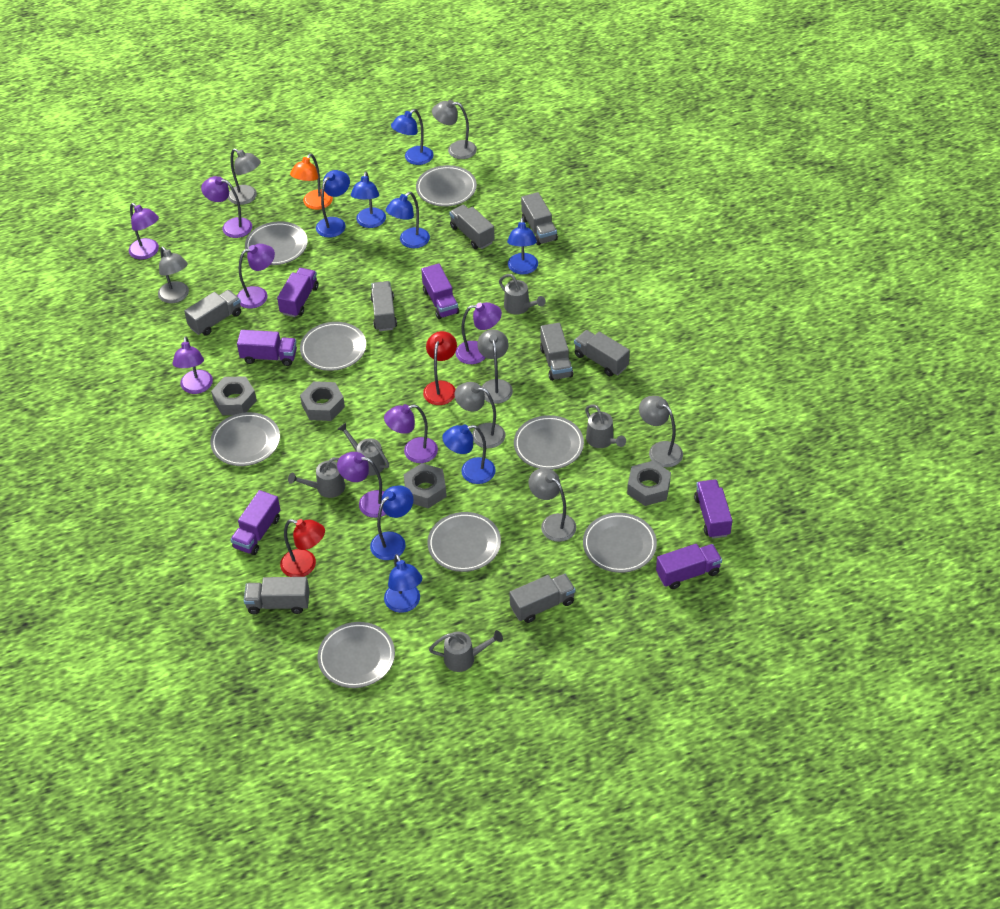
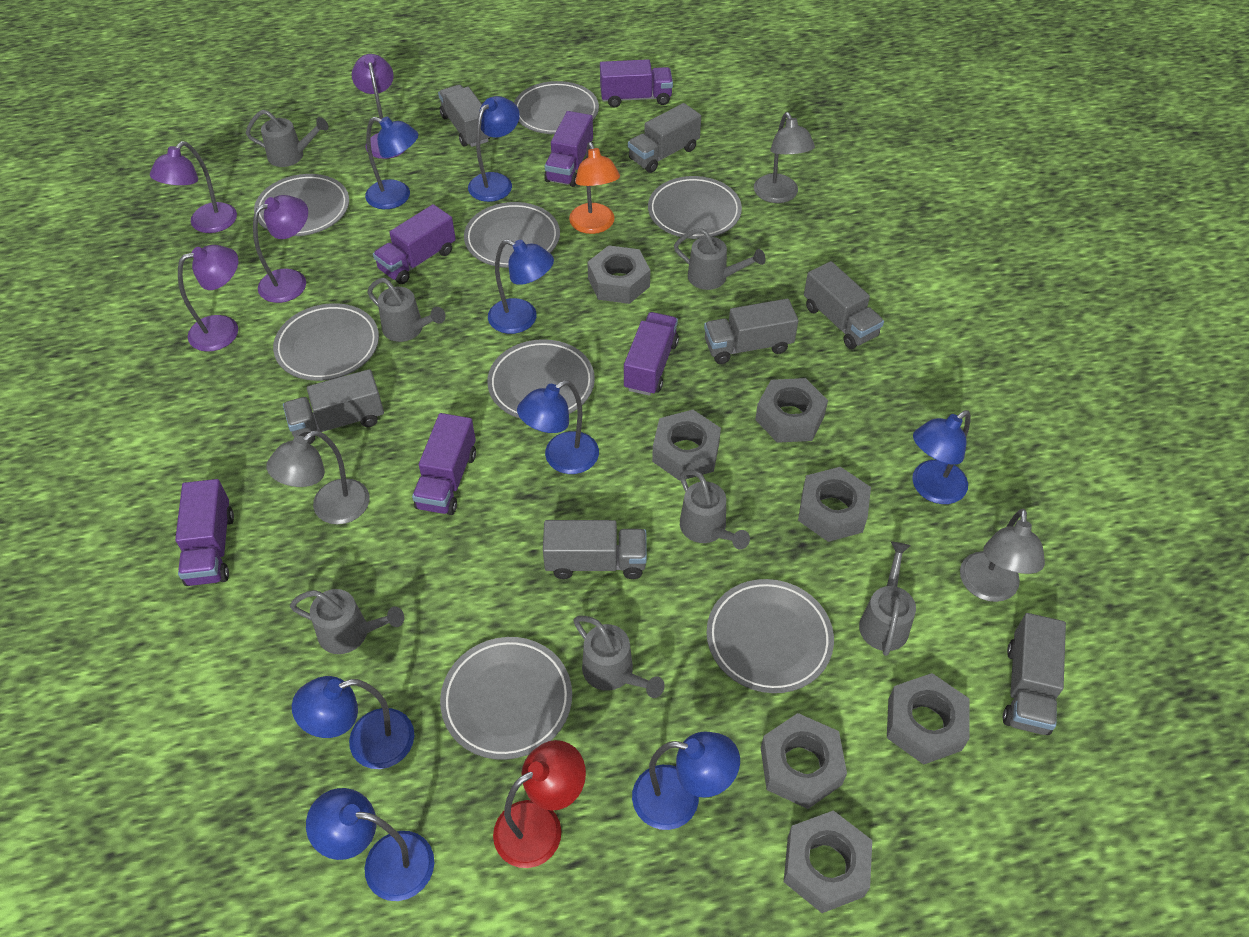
grey lamp: 7 -> 3
grey nut: 4 -> 7
grey truck: 8 -> 7
grey watering can: 5 -> 7
purple lamp: 7 -> 4
red lamp: 2 -> 1

